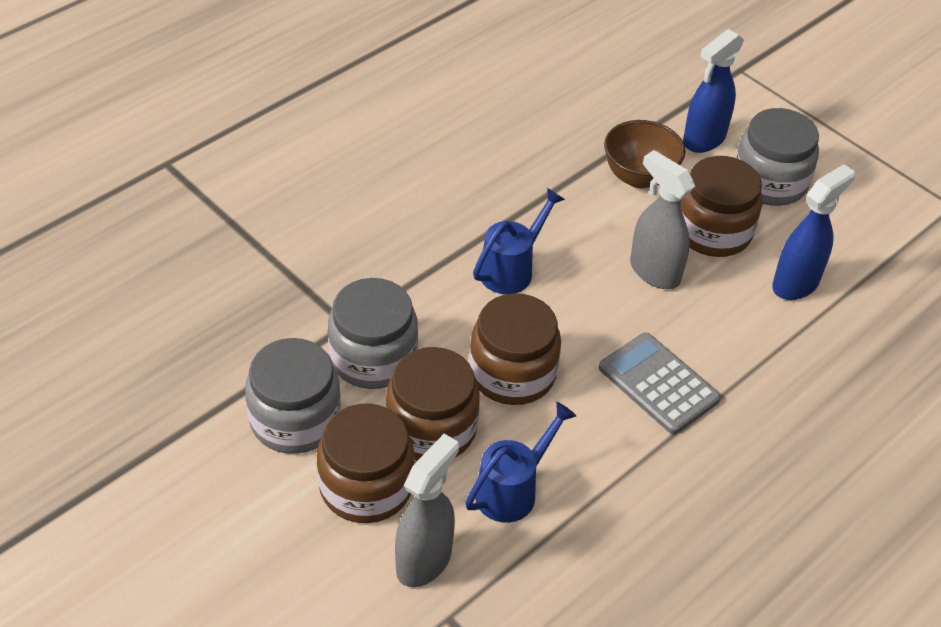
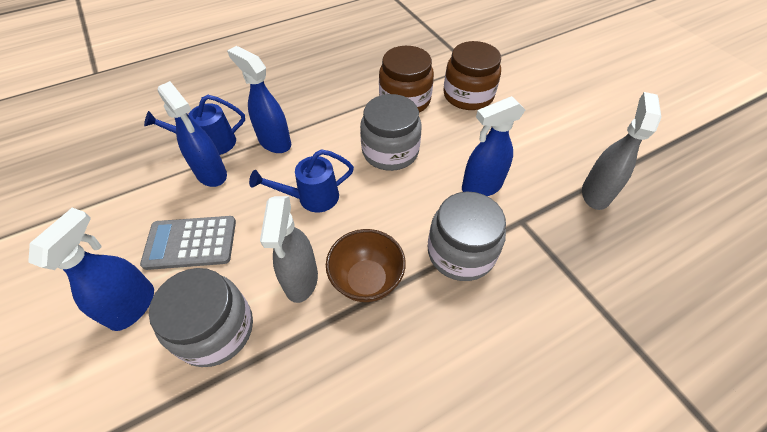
blue spray bottle: 2 -> 4
brown jar: 4 -> 2

